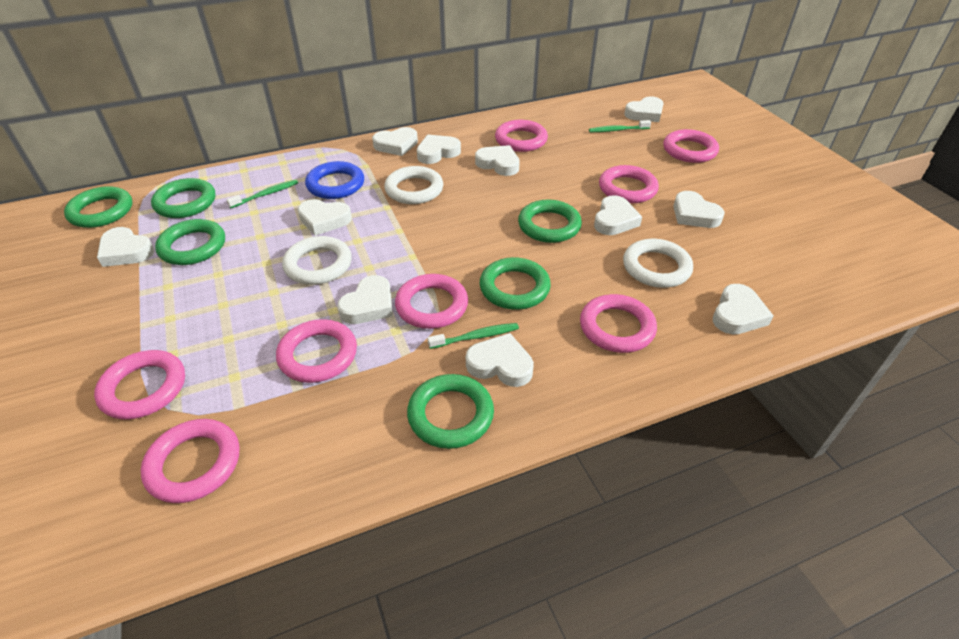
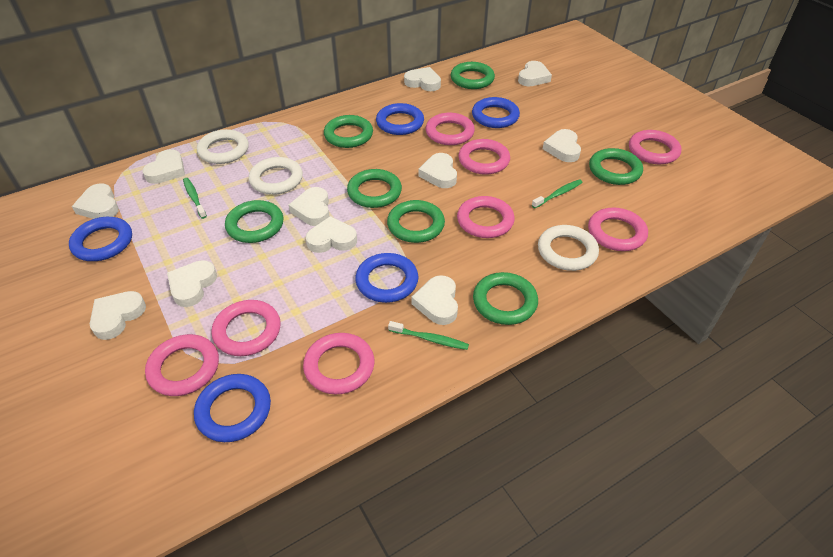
blue ring: 1 -> 5
green ring: 6 -> 7

